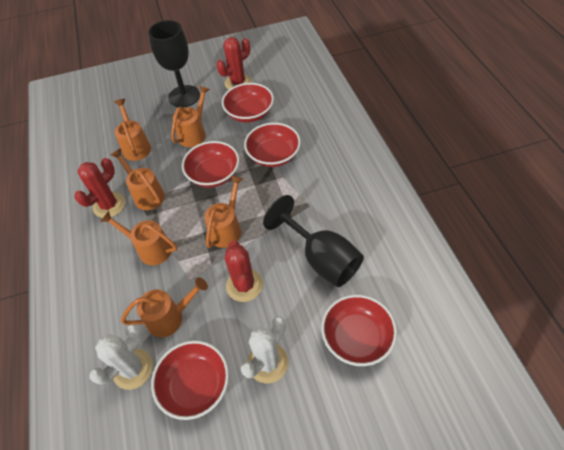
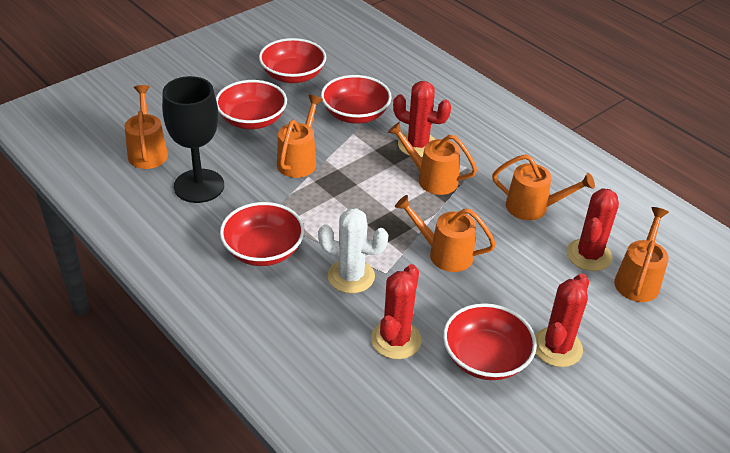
black goblet: 2 -> 1
red cactus: 3 -> 4
white cactus: 2 -> 1

